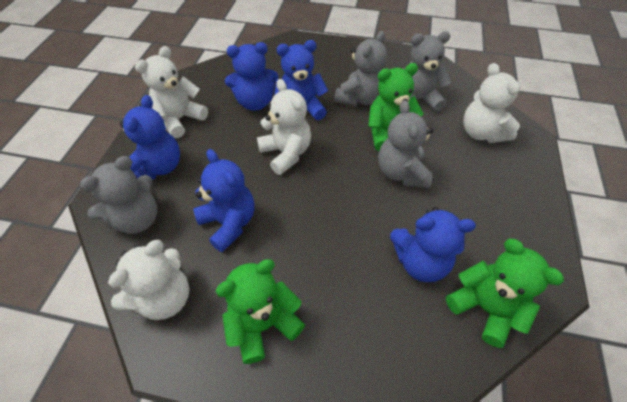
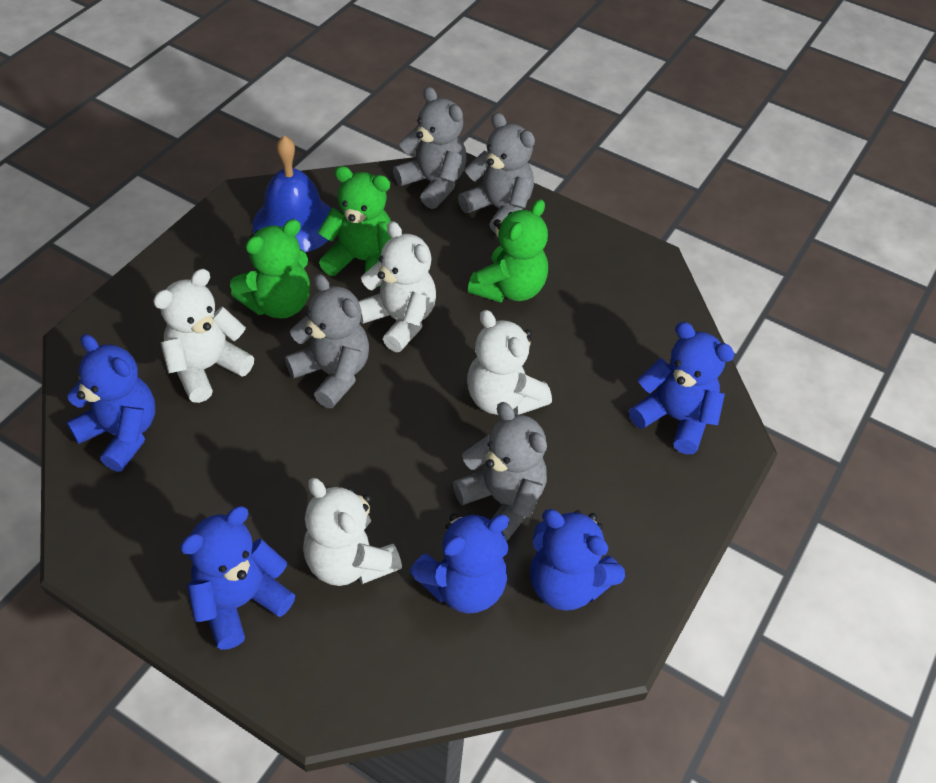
blue bell: 0 -> 1

